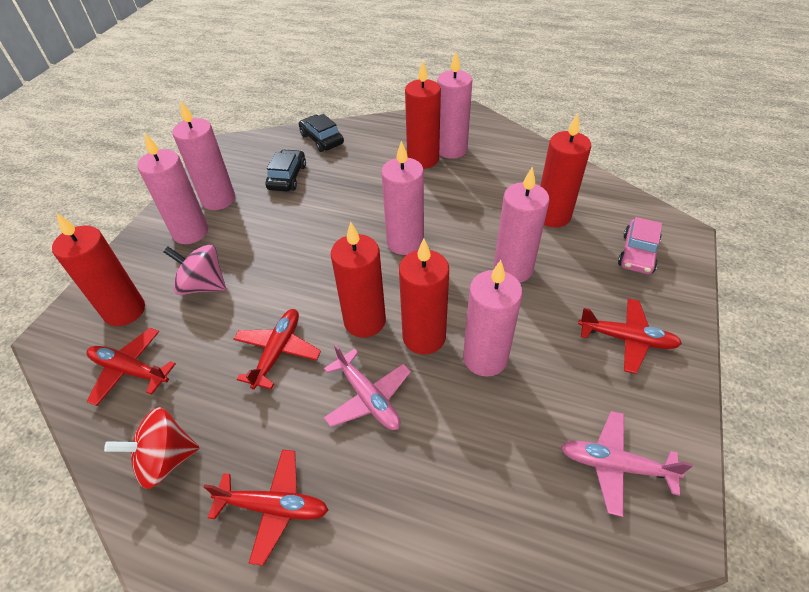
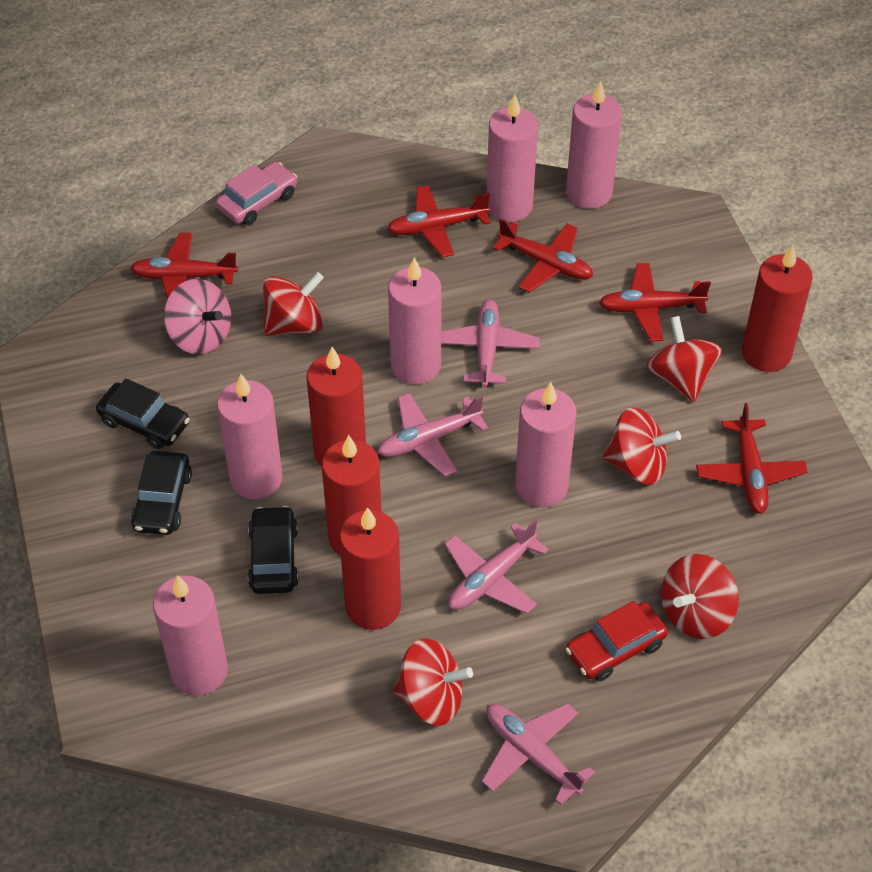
black car: 2 -> 3
pink plane: 2 -> 4
red candle: 5 -> 4
red car: 0 -> 1
red plane: 4 -> 5
red spinning top: 1 -> 5

